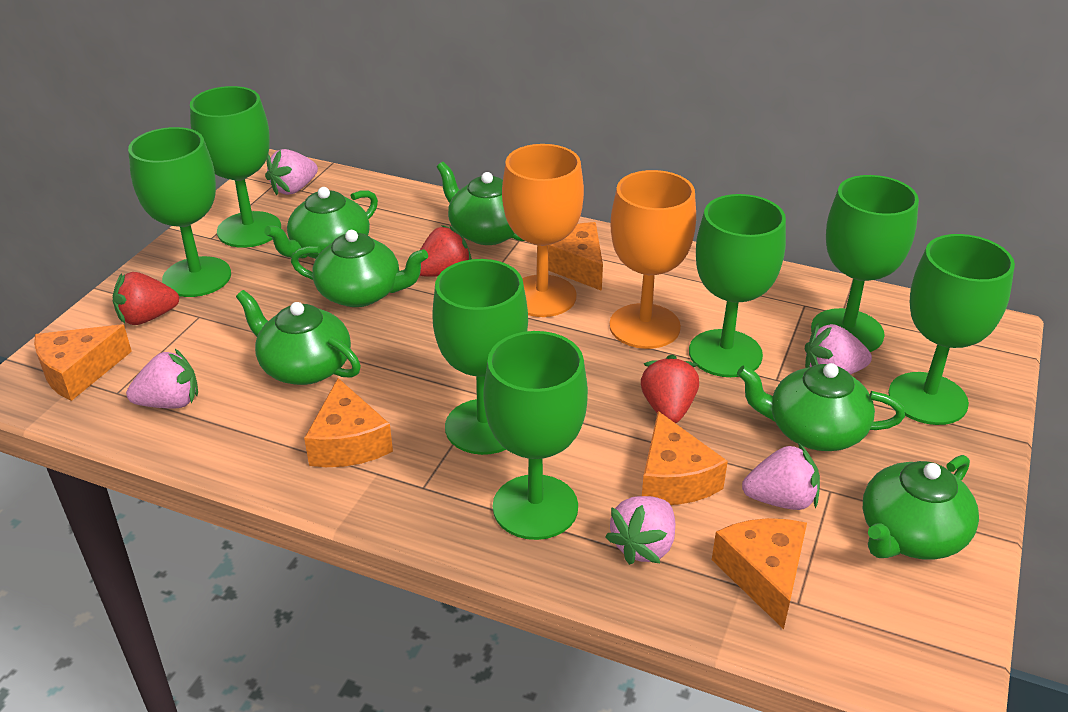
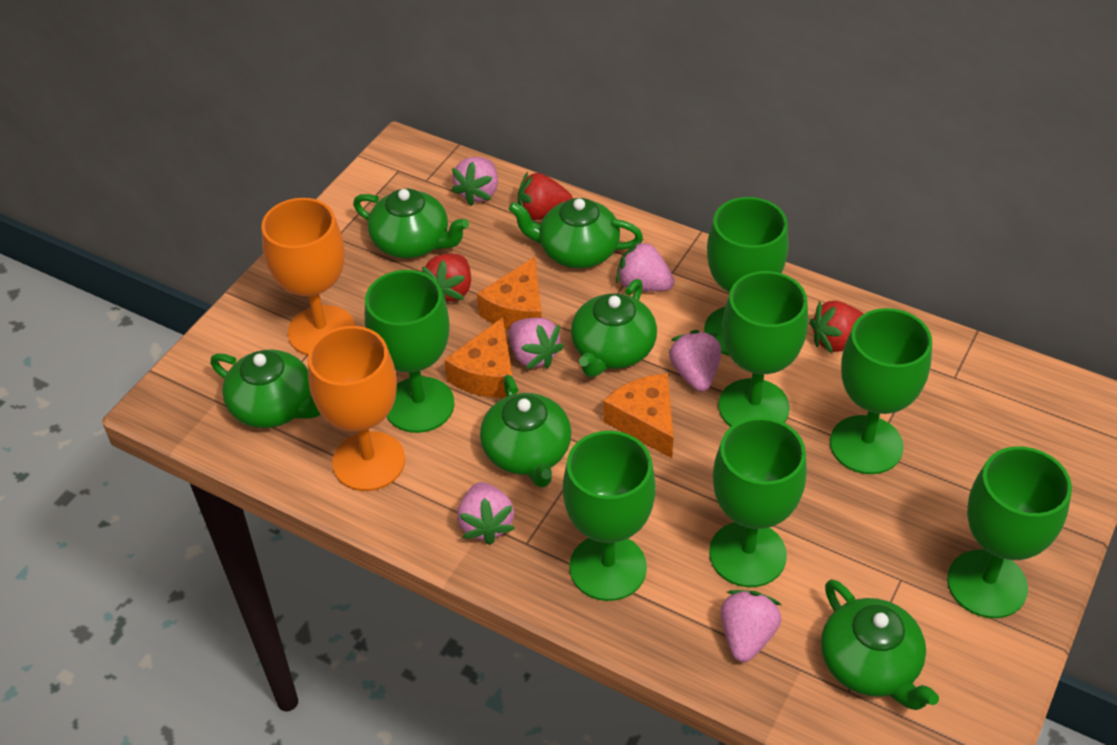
orange cheese: 5 -> 3
pink strawberry: 5 -> 6

